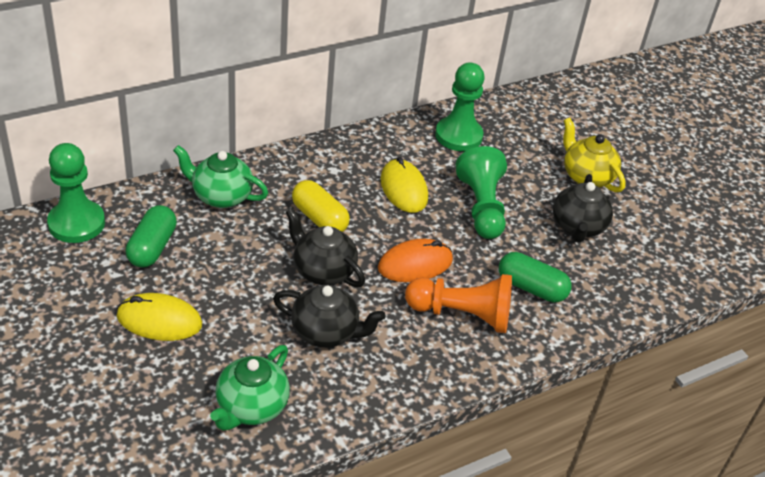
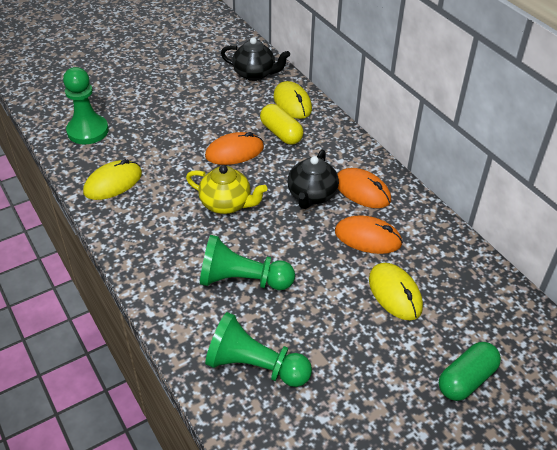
black teapot: 3 -> 2
green capsule: 2 -> 1
green teapot: 2 -> 0
orange mouse: 1 -> 3
orange pawn: 1 -> 0
yellow mouse: 2 -> 3

